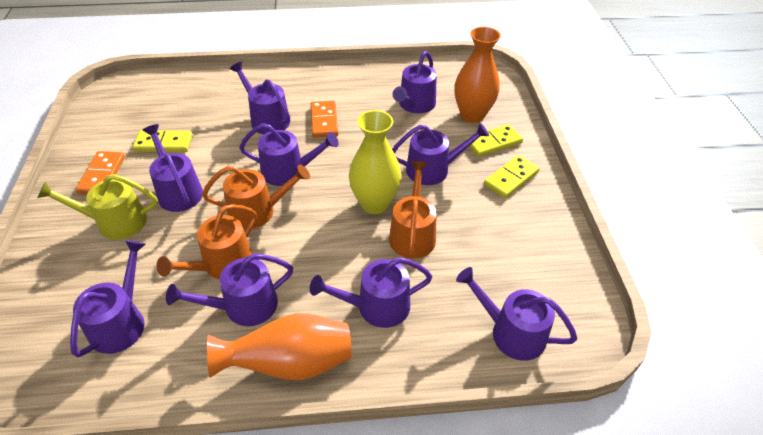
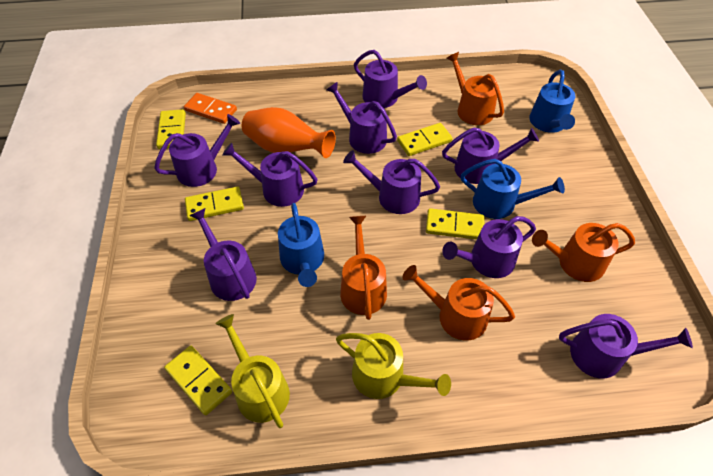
blue watering can: 0 -> 3
orange domino: 2 -> 1
orange vase: 2 -> 1
orange watering can: 3 -> 4
yellow domino: 3 -> 5
yellow vase: 1 -> 0
yellow watering can: 1 -> 2

